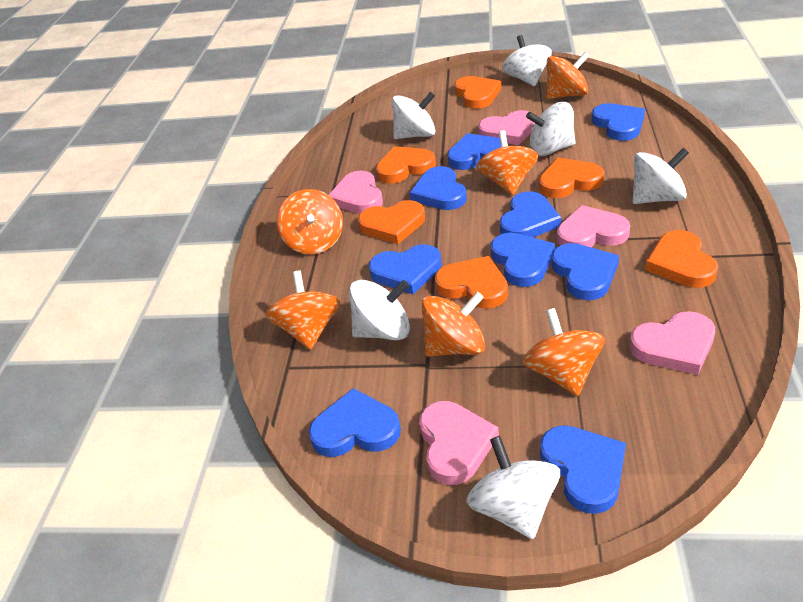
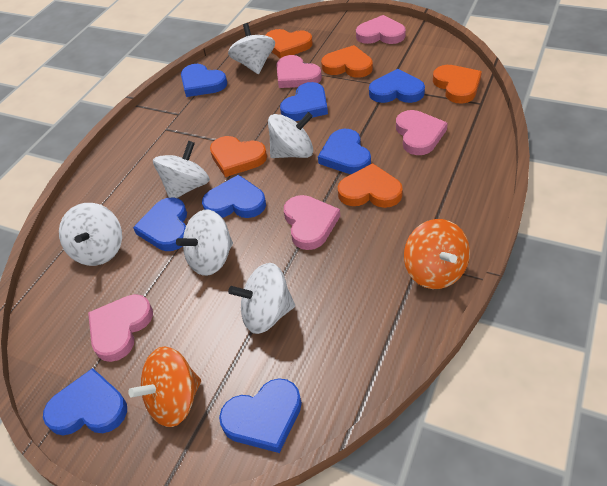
blue heart: 9 -> 8
orange heart: 6 -> 5
orange spinning top: 6 -> 2

